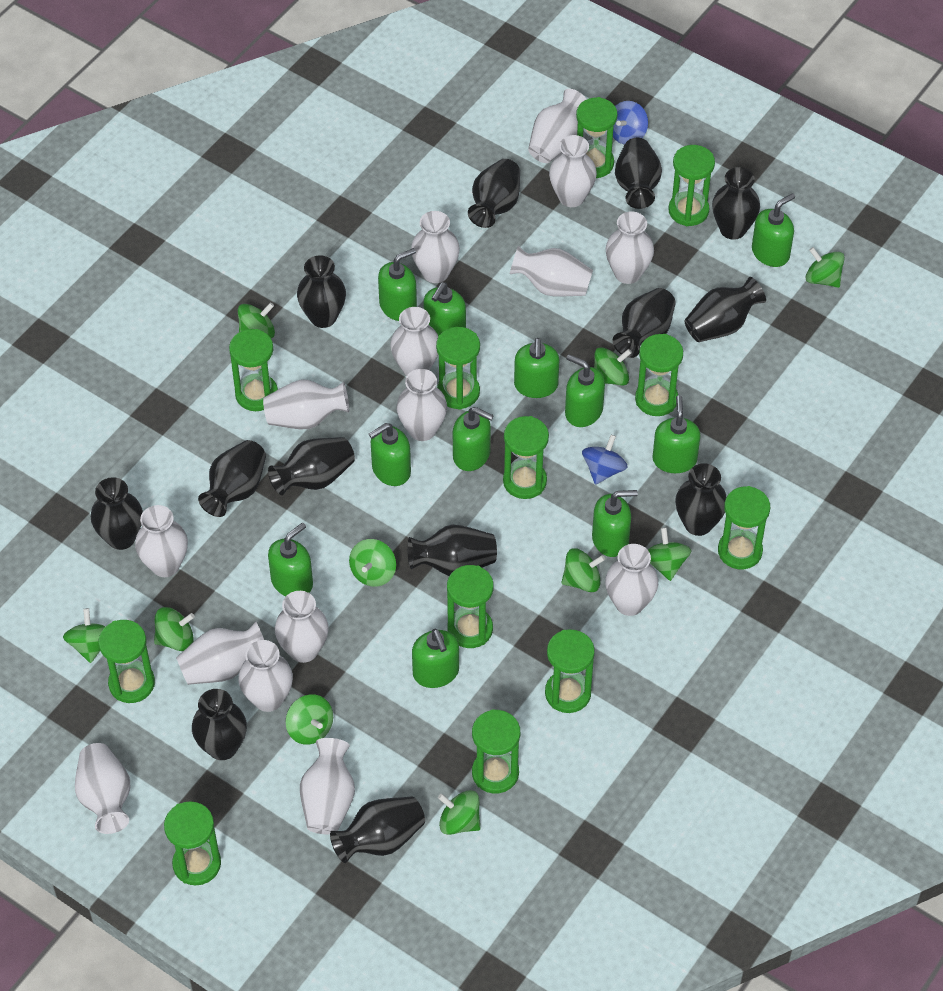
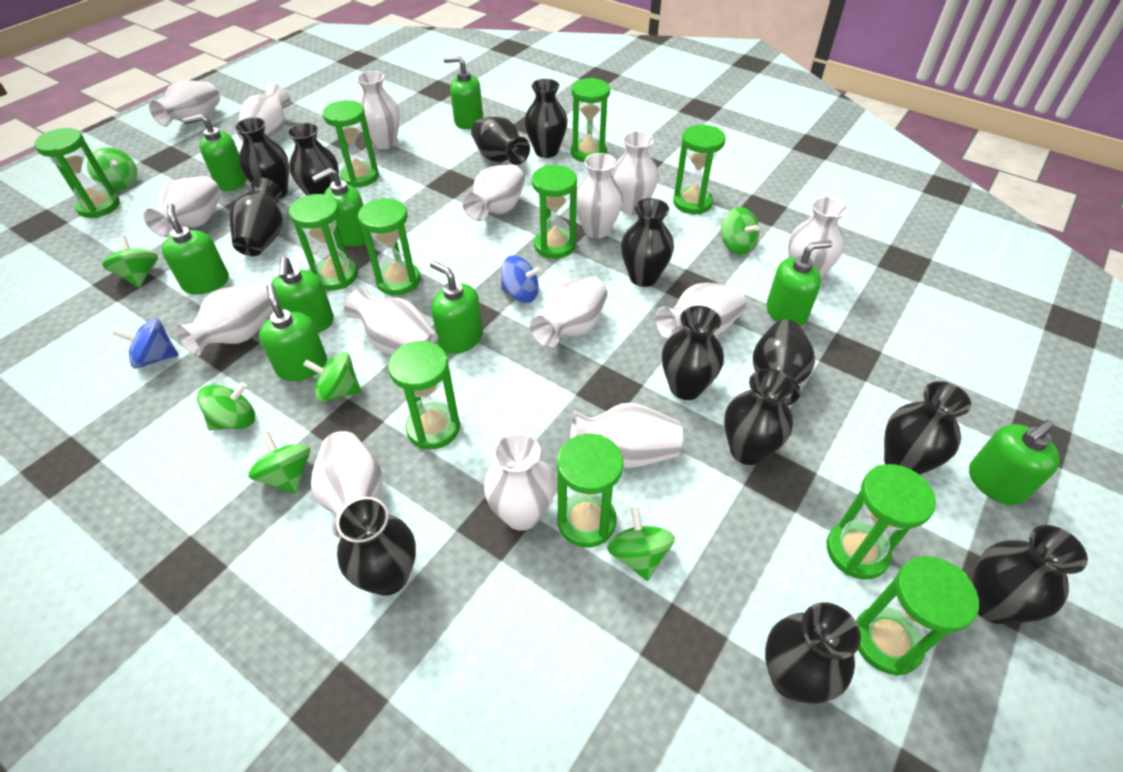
green hourglass: 12 -> 11
green soap dispenser: 11 -> 9
green spinning top: 10 -> 7

